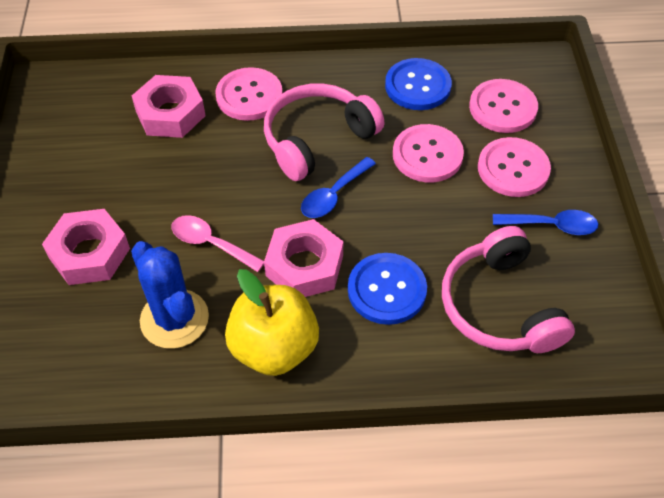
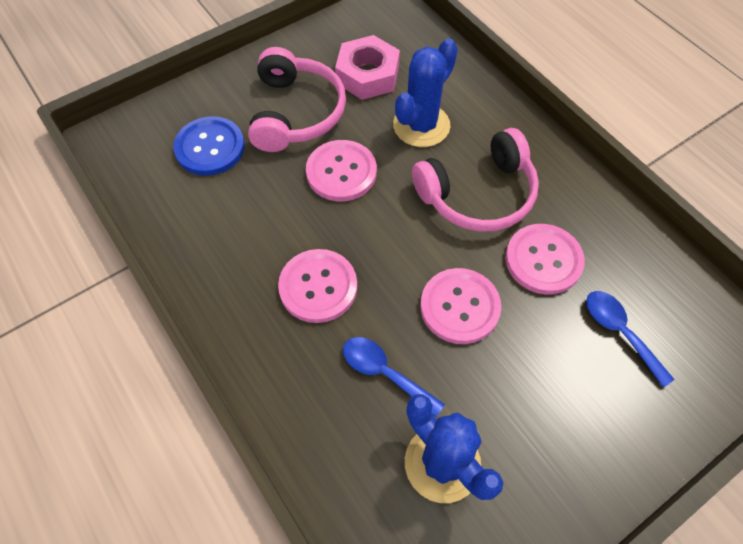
blue button: 2 -> 1
blue cactus: 1 -> 2
pink nut: 3 -> 1
pink spoon: 1 -> 0
yellow apple: 1 -> 0

